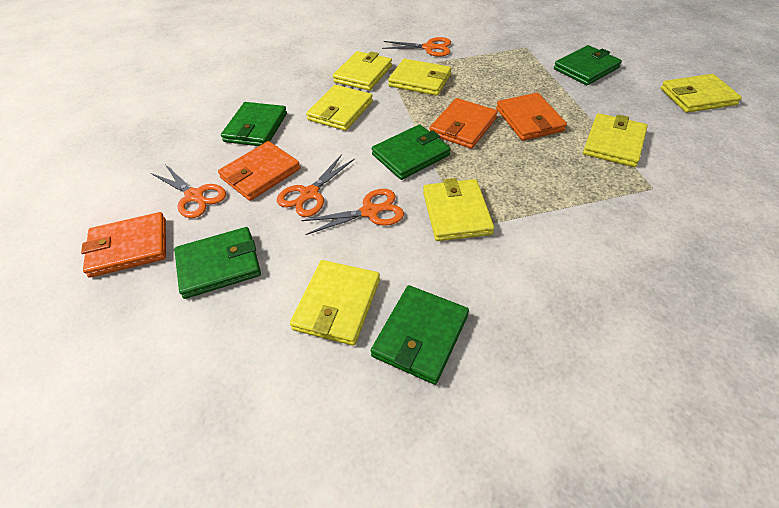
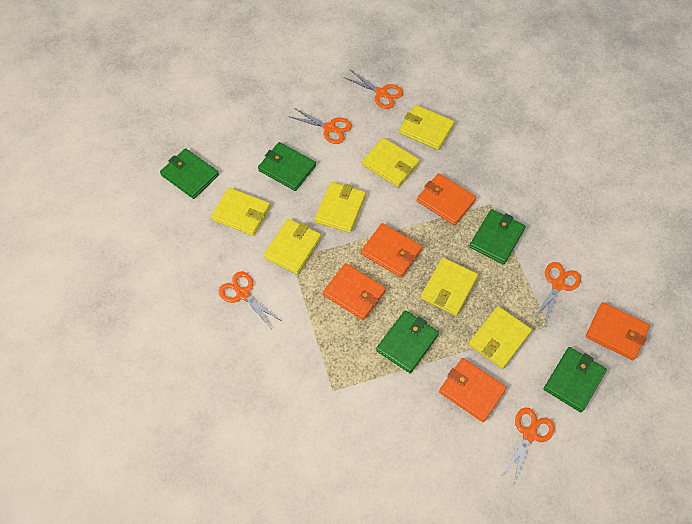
orange scissors: 4 -> 5
orange wallet: 4 -> 5

